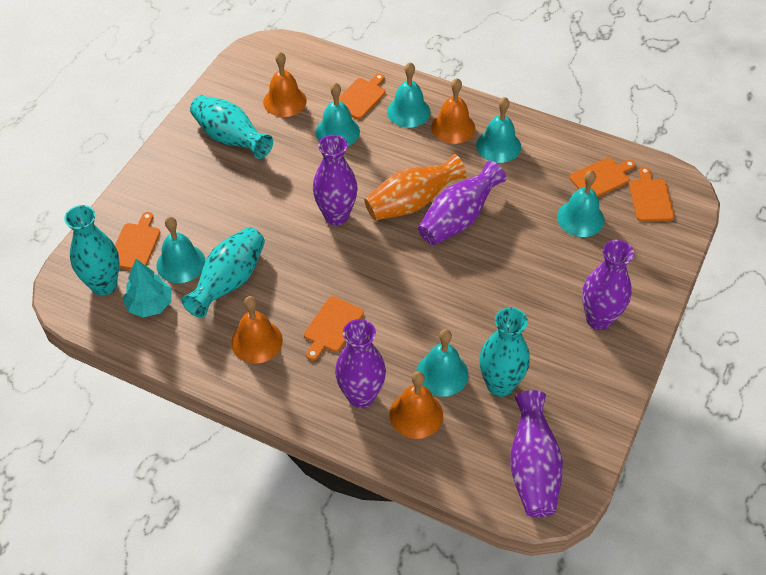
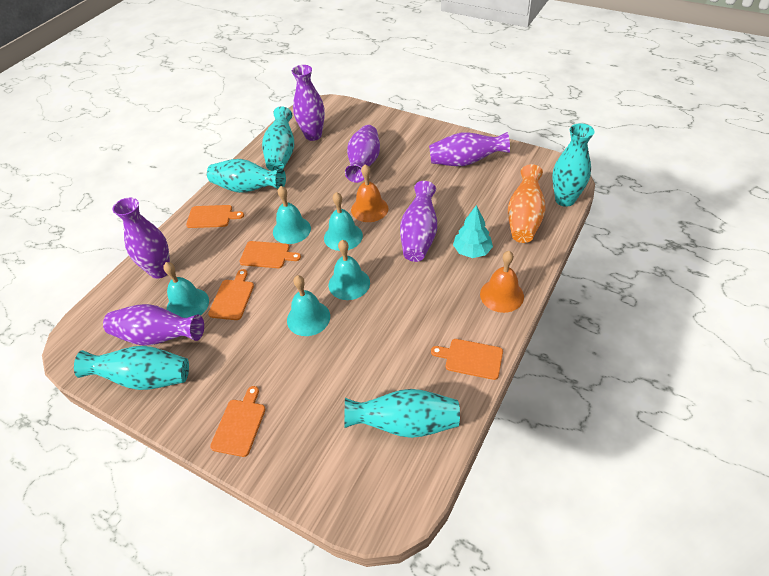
orange bell: 4 -> 2
purple vase: 5 -> 6
turquoise bell: 6 -> 5
turquoise vase: 4 -> 5

